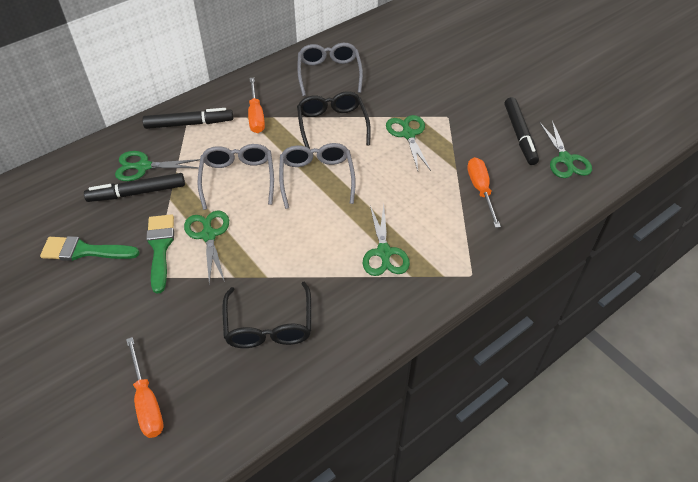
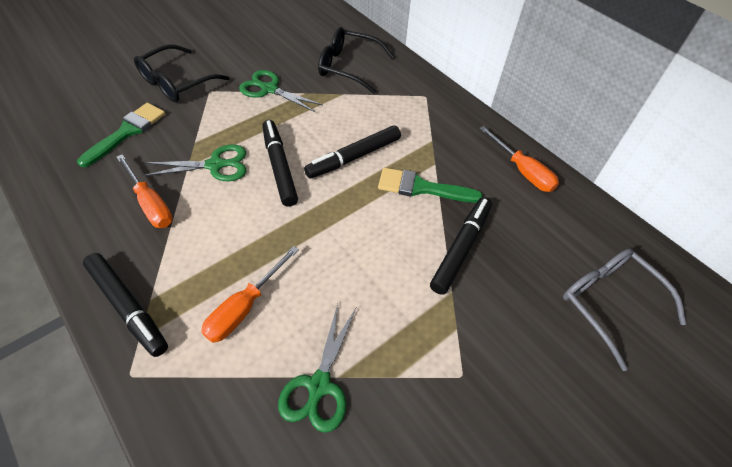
black marker: 3 -> 4
green scissors: 5 -> 3
grey glasses: 3 -> 1

